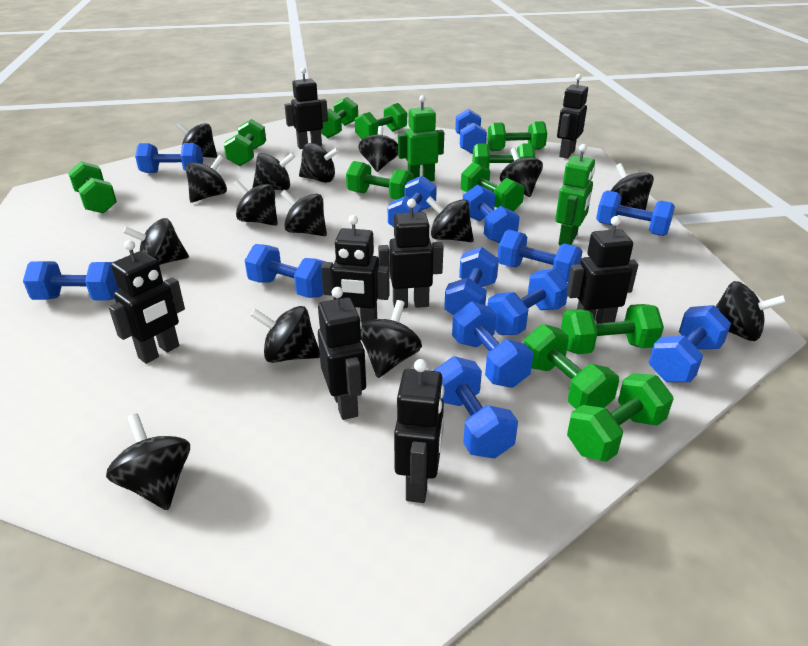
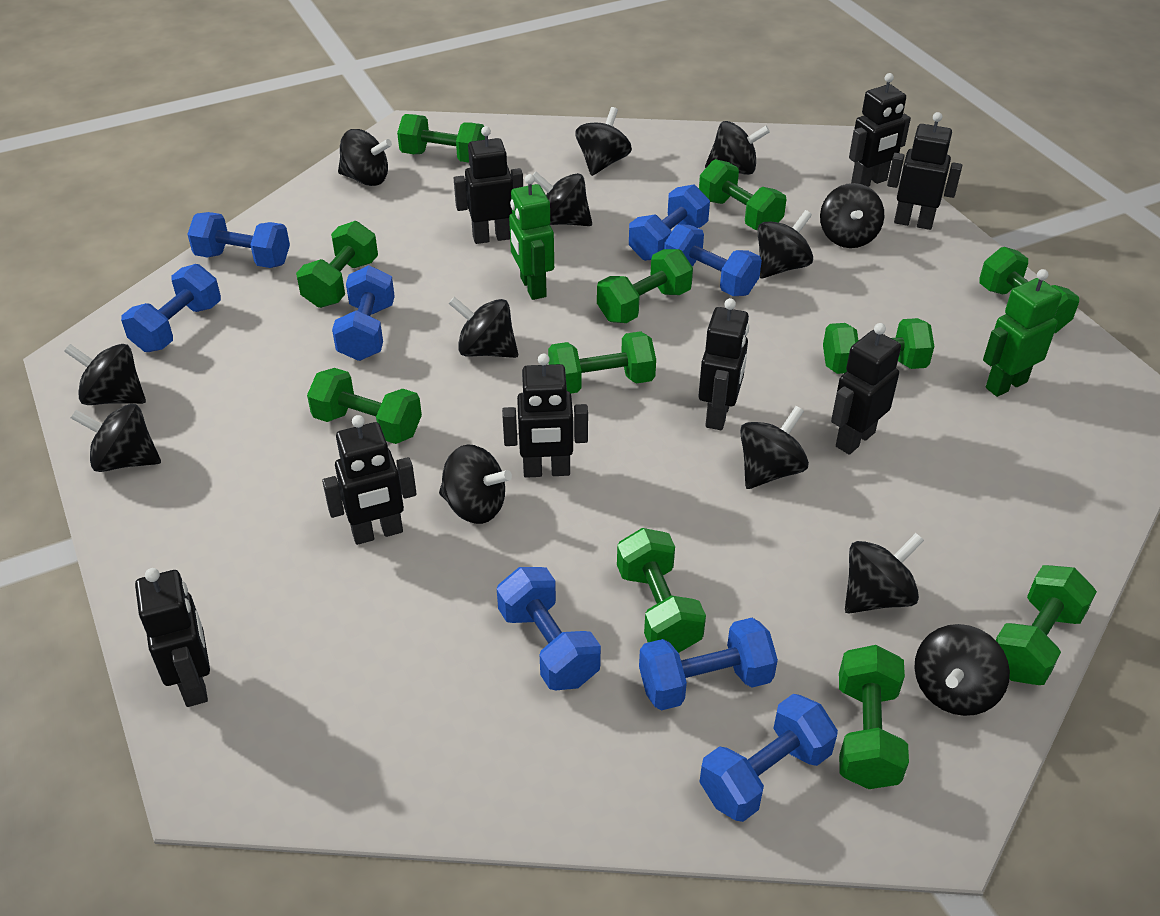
black spinning top: 15 -> 13
blue dumbbell: 13 -> 8

